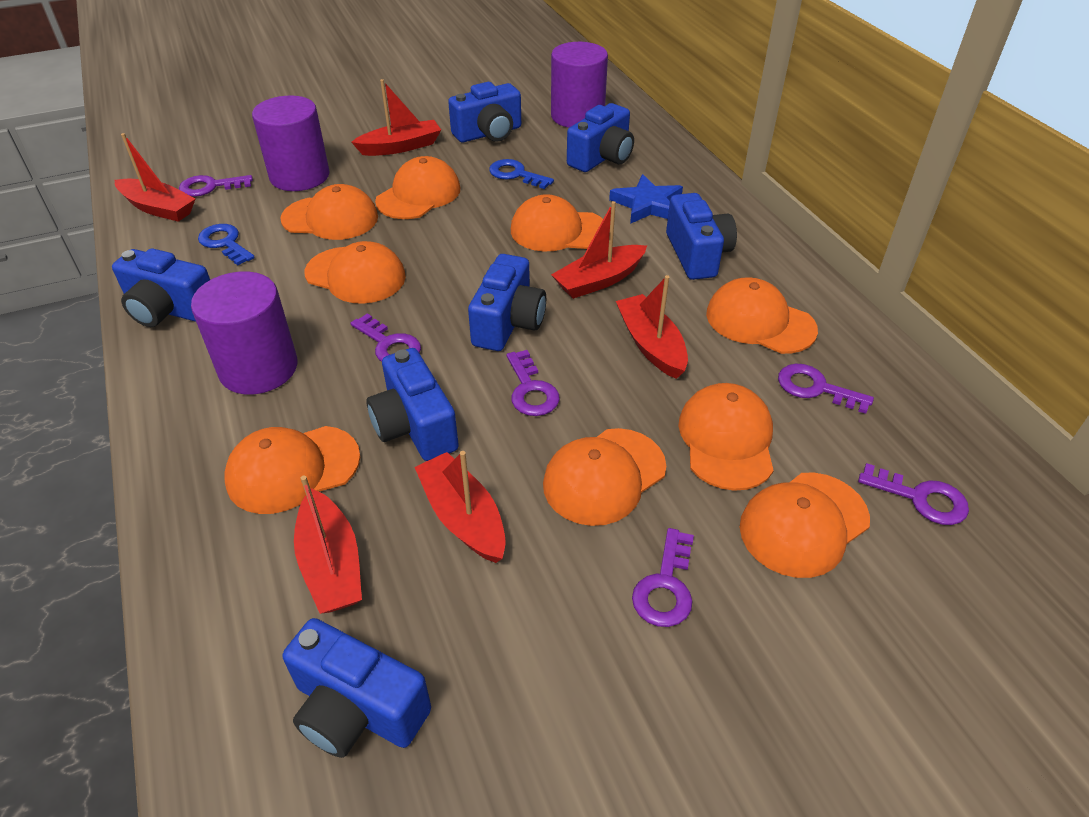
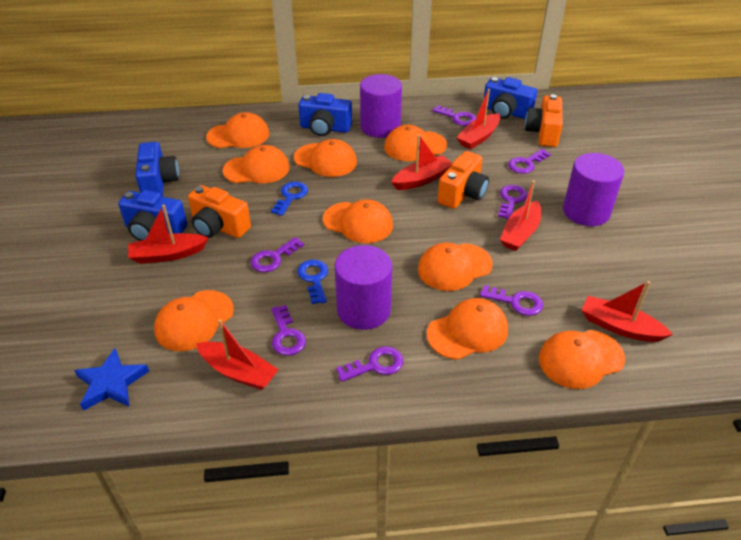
blue camera: 7 -> 4
orange camera: 0 -> 3
purple key: 6 -> 7

